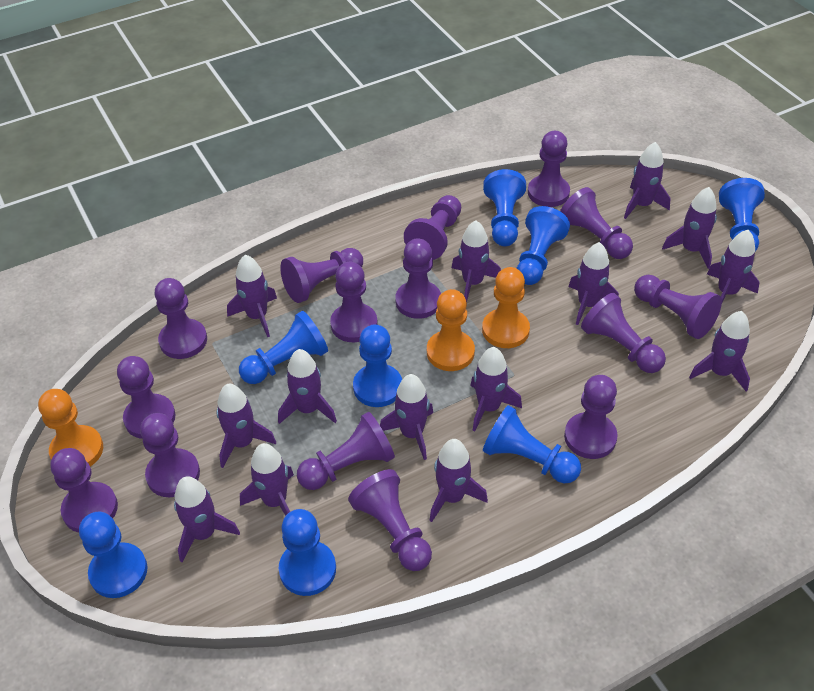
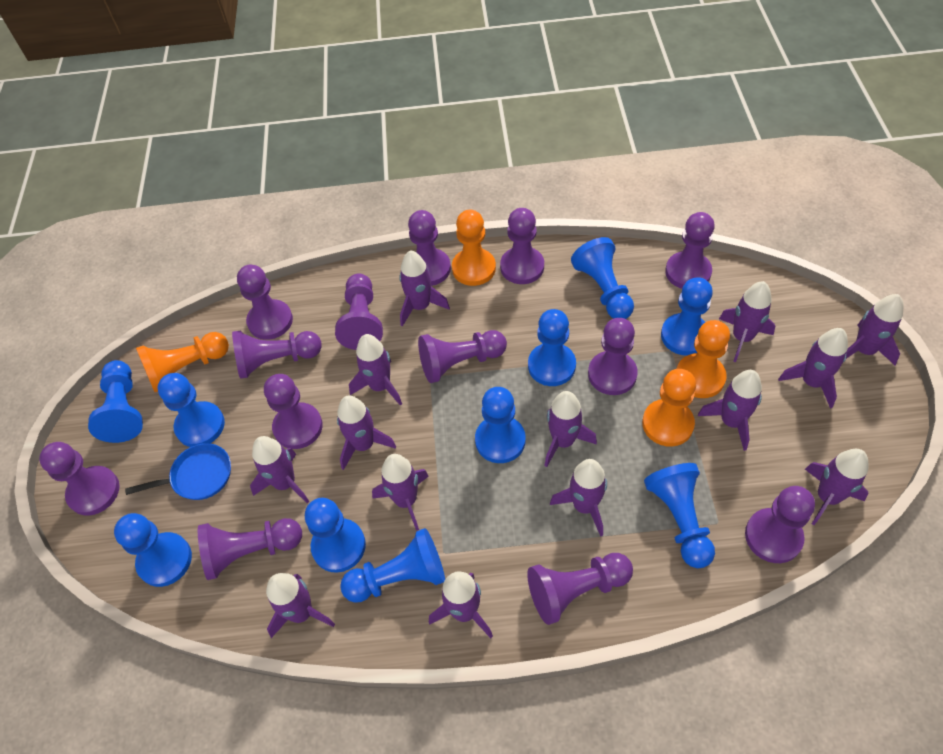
blue pan: 0 -> 1
blue pawn: 8 -> 10
orange pawn: 3 -> 4
purple pawn: 15 -> 13

